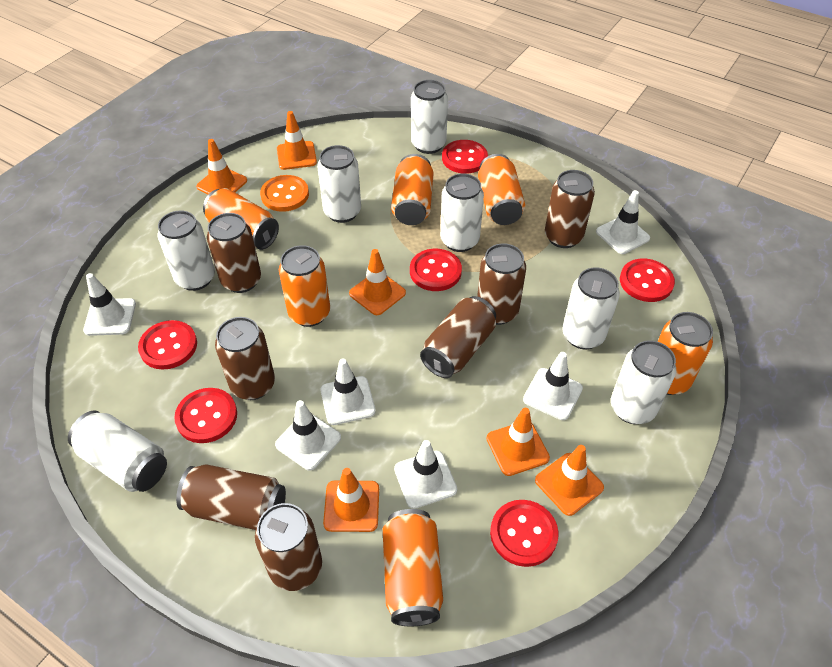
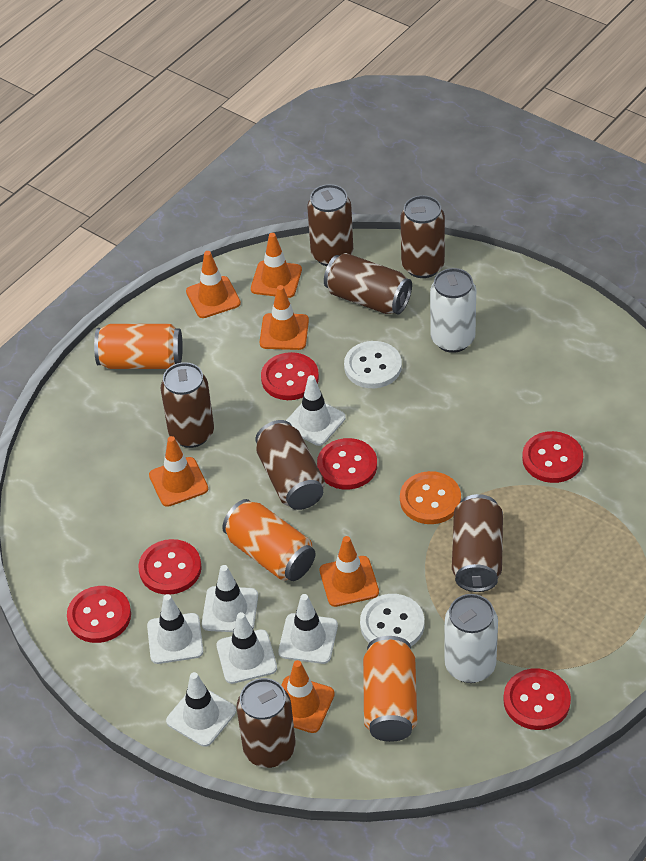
orange can: 6 -> 3
white button: 0 -> 2
white can: 7 -> 2

